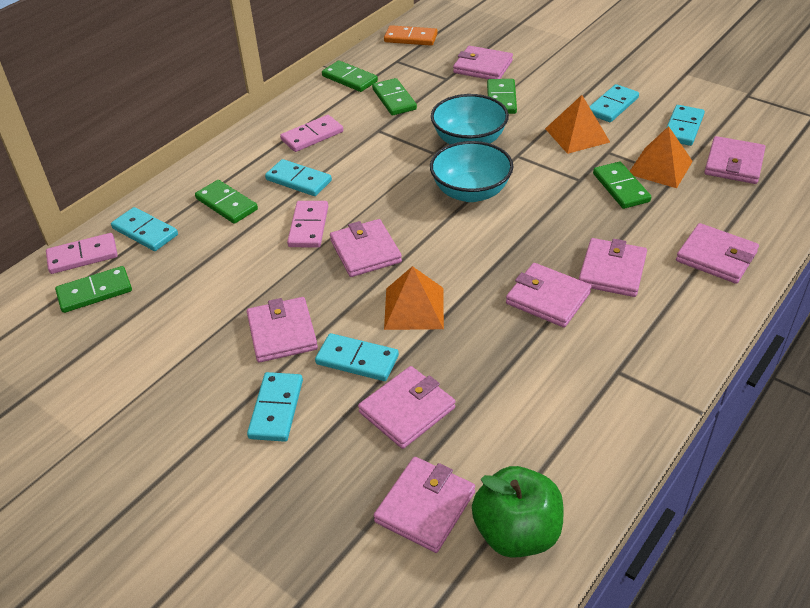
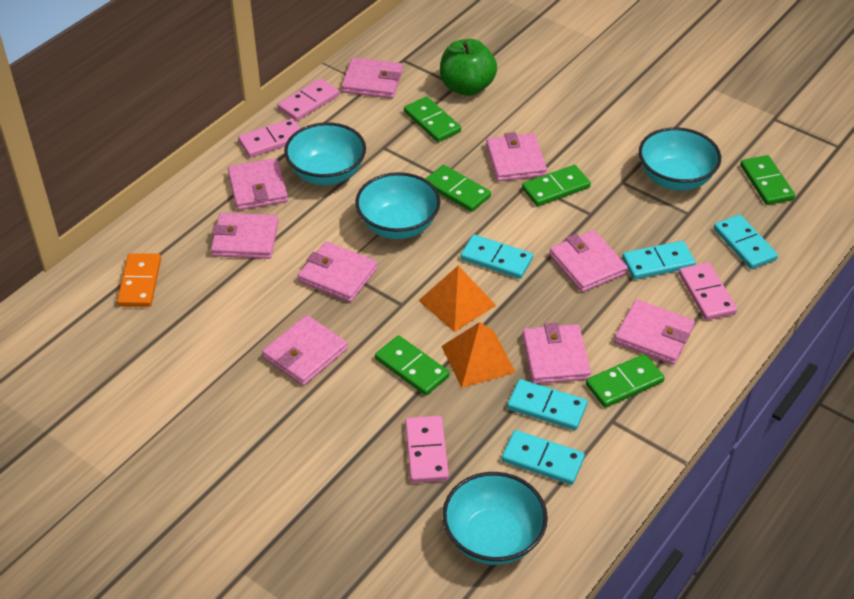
orange pyramid: 3 -> 2
pink domino: 3 -> 4
turquoise bowl: 2 -> 4
turquoise domino: 6 -> 5

